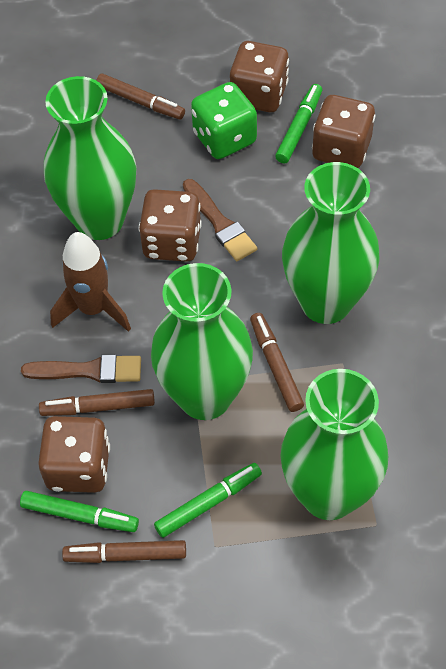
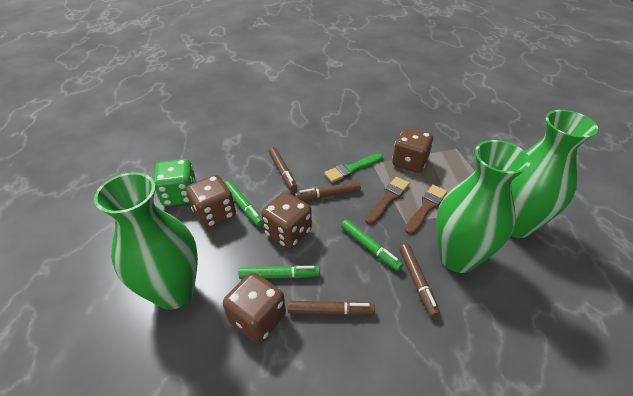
brown rocket: 1 -> 0
green brush: 0 -> 1
green vase: 4 -> 3

